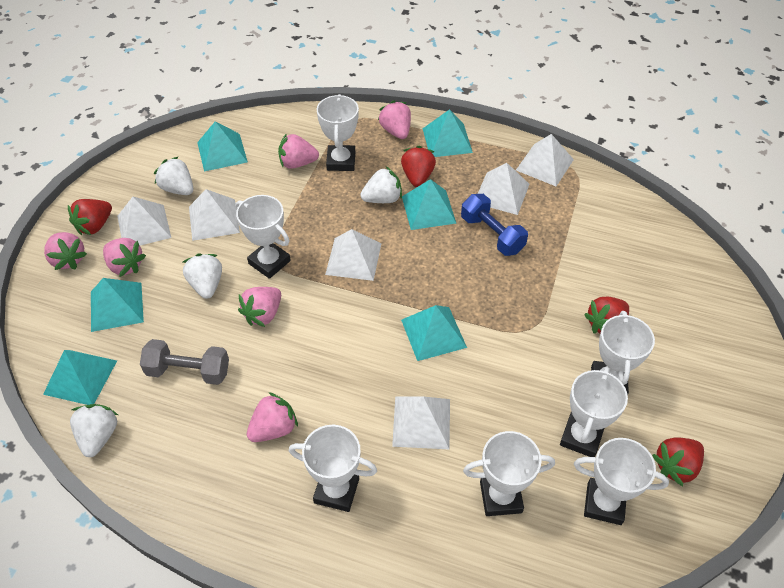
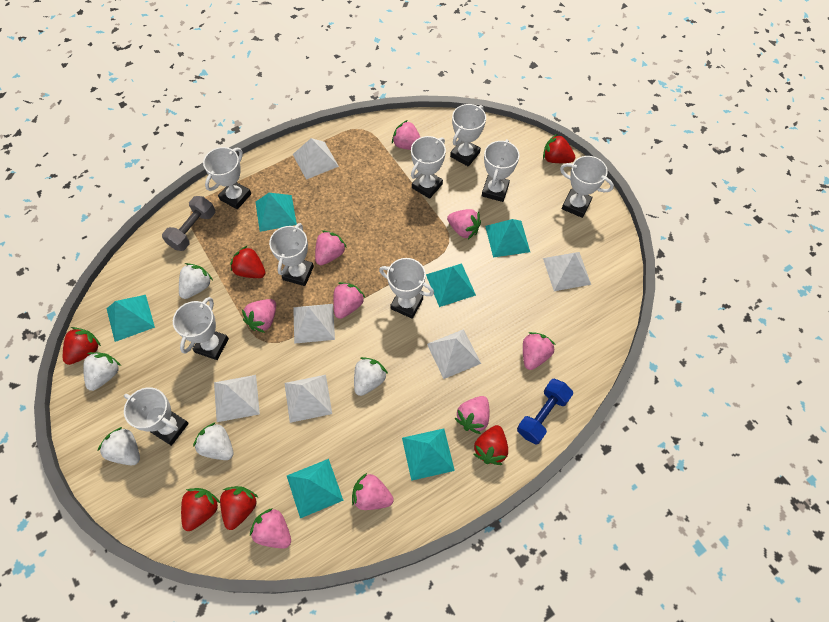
pink strawberry: 6 -> 9
red strawberry: 4 -> 6
white strawberry: 4 -> 5
white trophy: 7 -> 9

